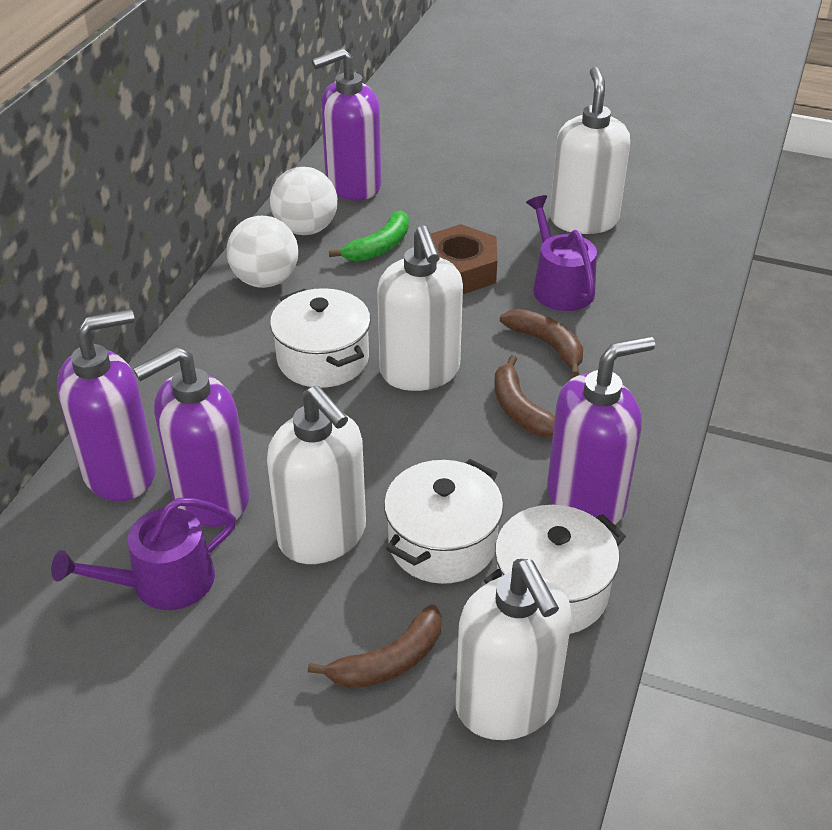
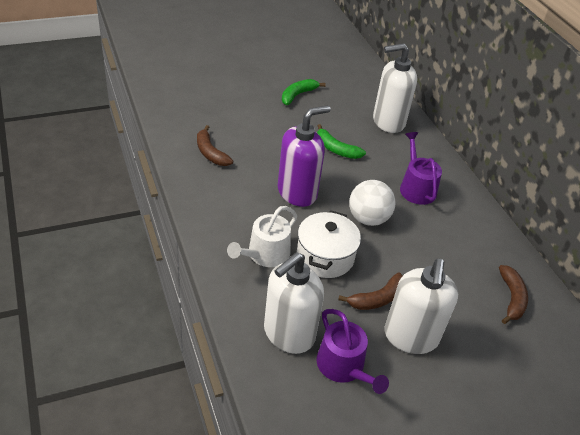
brown nut: 1 -> 0
green banana: 1 -> 2
purple soap dispenser: 4 -> 1
white ball: 2 -> 1
white pot: 3 -> 1
white soap dispenser: 4 -> 3
white watering can: 0 -> 1

